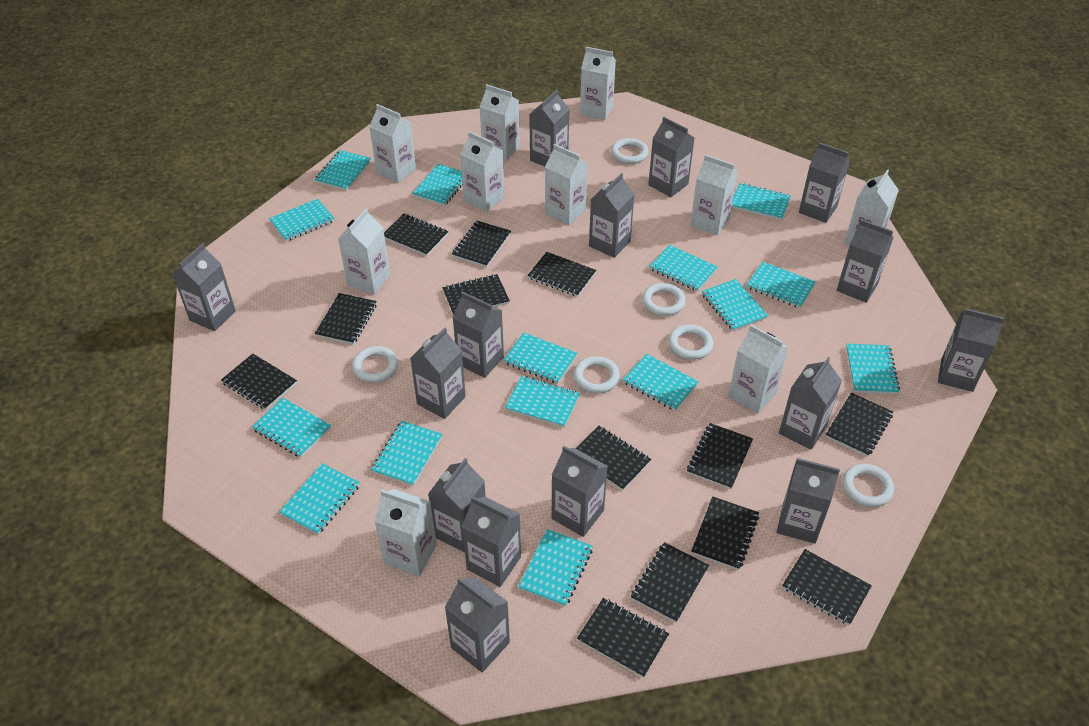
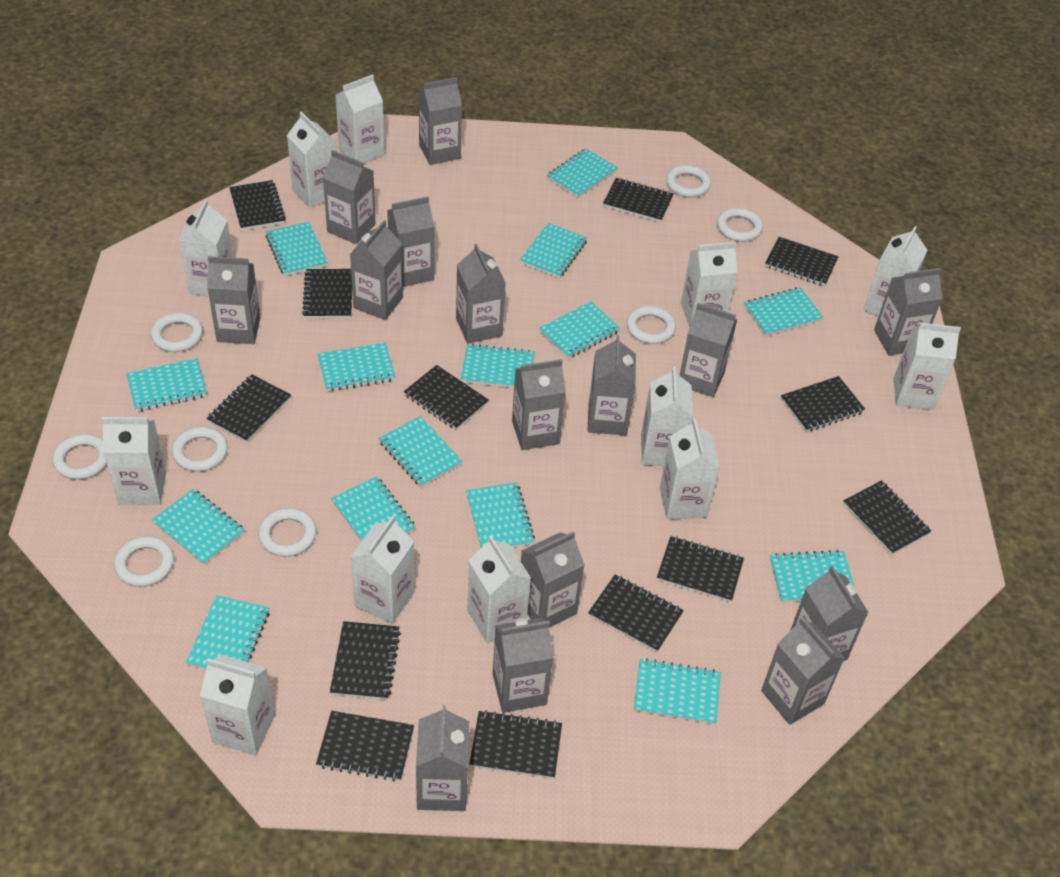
white carton: 10 -> 12
white ring: 6 -> 8

